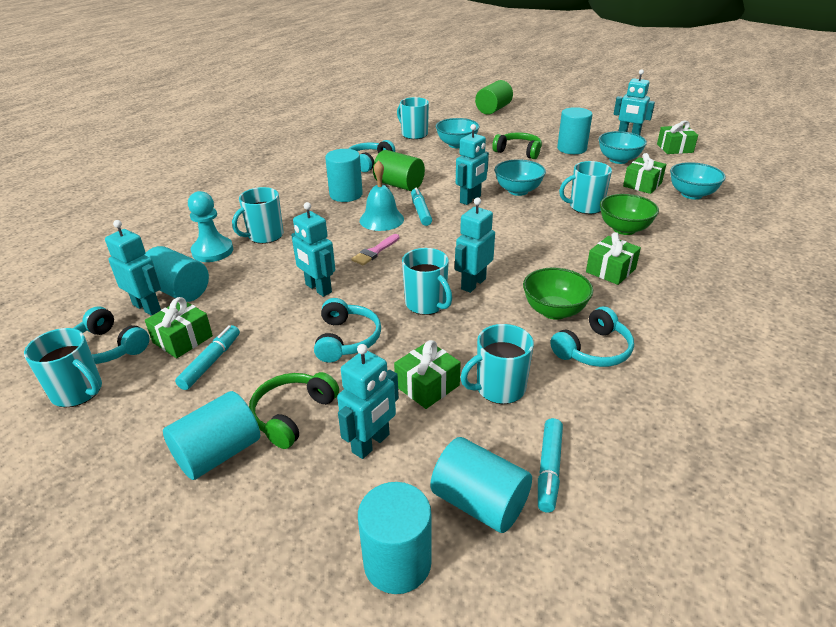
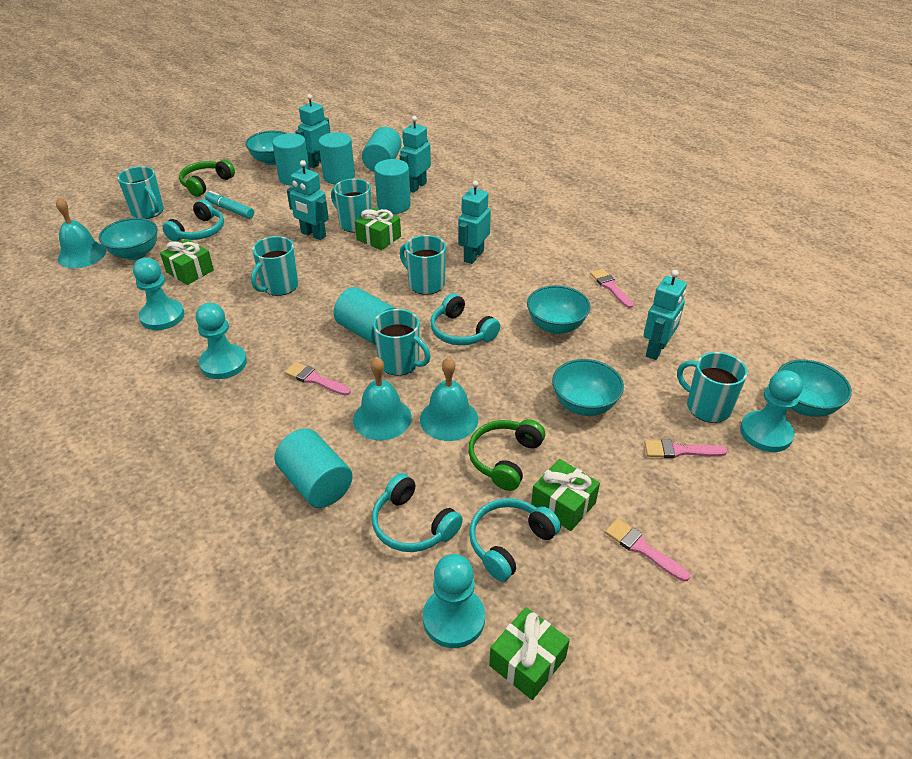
green bowl: 2 -> 0
green cylinder: 2 -> 0
green gift: 5 -> 4
pink brush: 1 -> 4
turquoise bell: 1 -> 3
turquoise bowl: 4 -> 5
turquoise marker: 3 -> 1
turquoise pawn: 1 -> 4
turquoise robot: 6 -> 5

